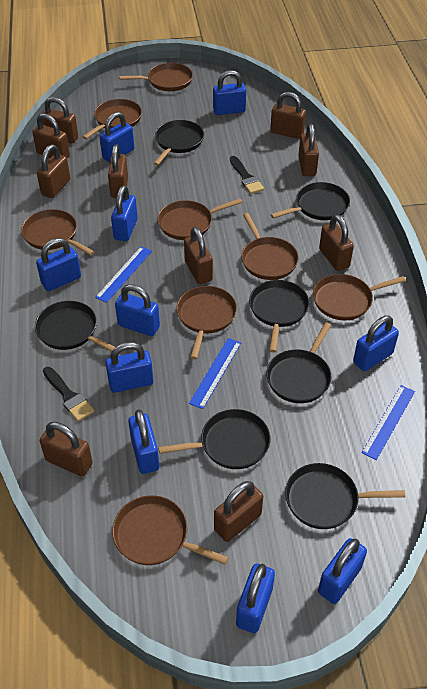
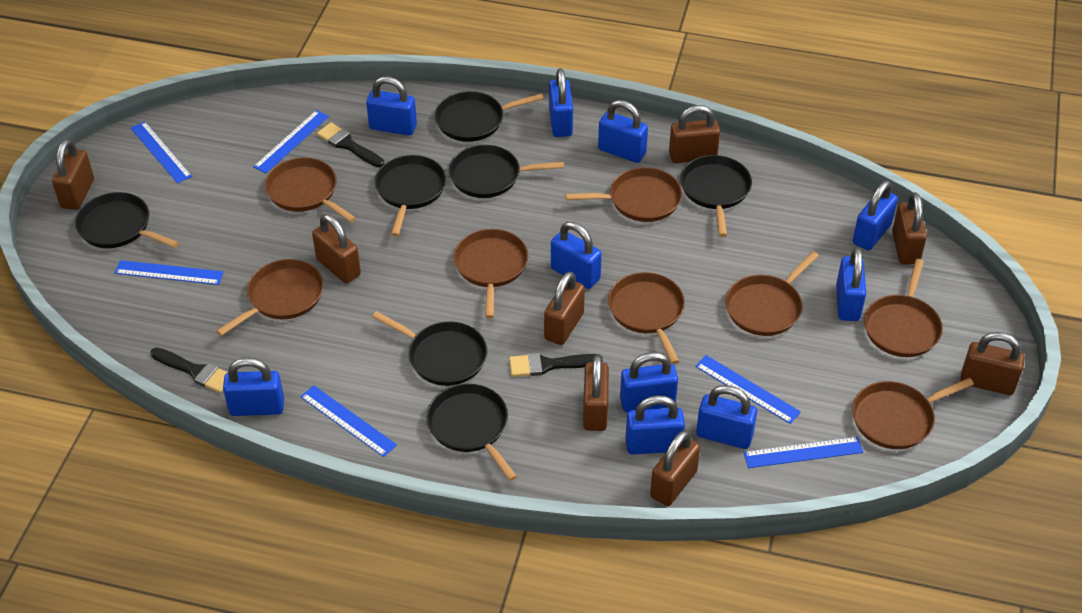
black brush: 2 -> 3
blue ruler: 3 -> 6
brown padlock: 10 -> 8

